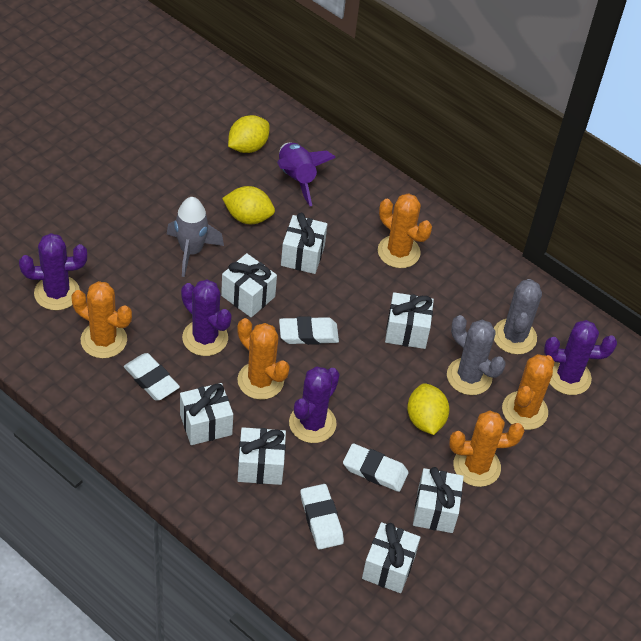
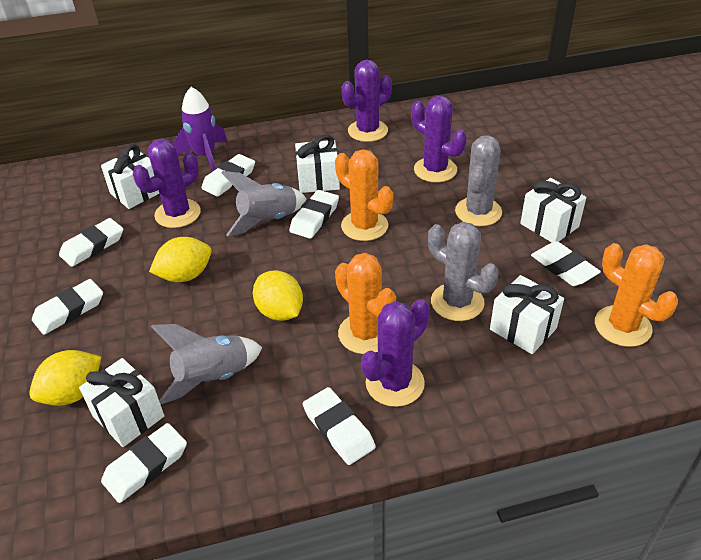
grey rocket: 1 -> 2
orange cactus: 5 -> 3
white eraser: 4 -> 7
white gift: 7 -> 5

